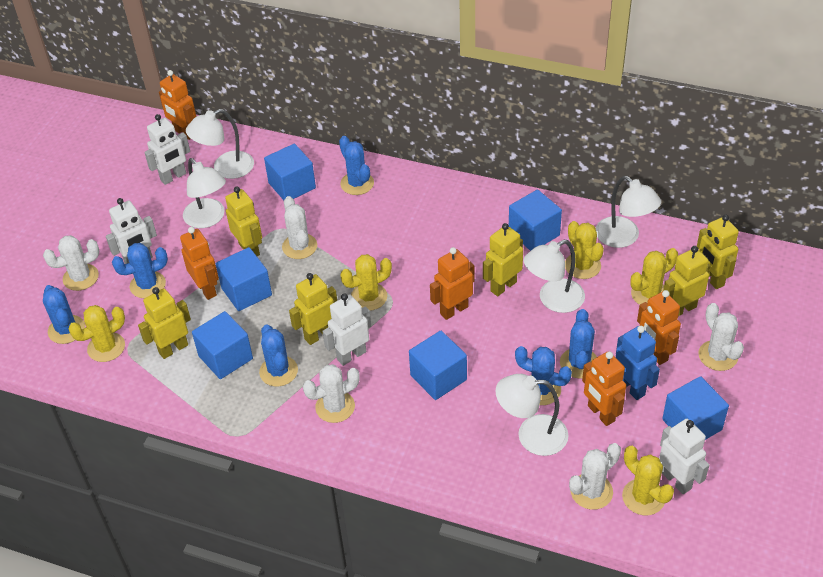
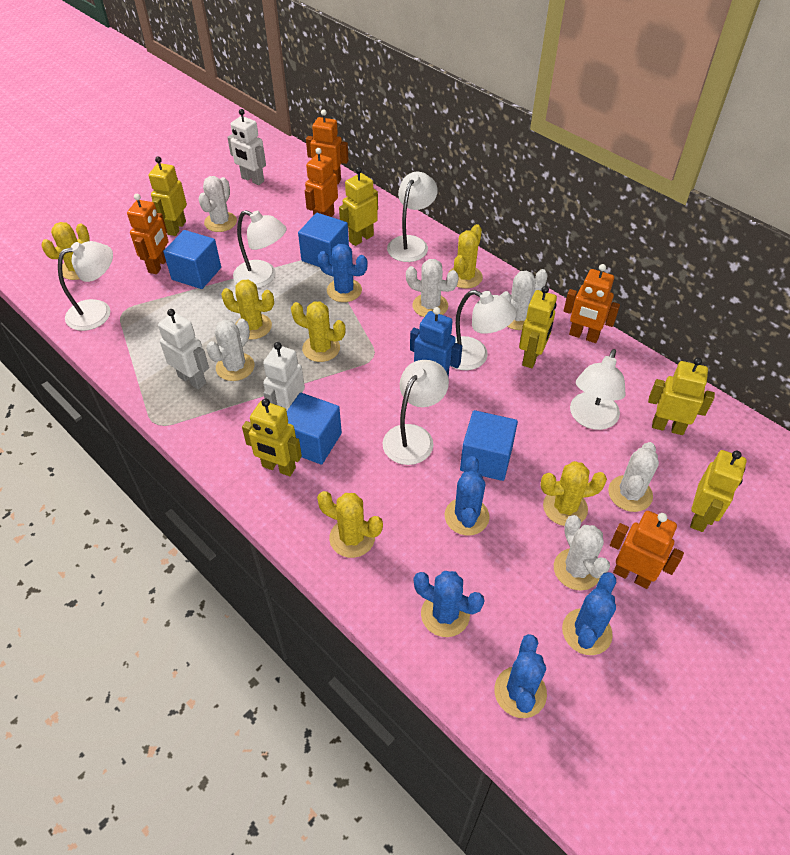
blue cactus: 6 -> 5
blue cube: 6 -> 4
white cactus: 5 -> 6
white lamp: 5 -> 6
white robot: 4 -> 3
yellow cactus: 5 -> 6

